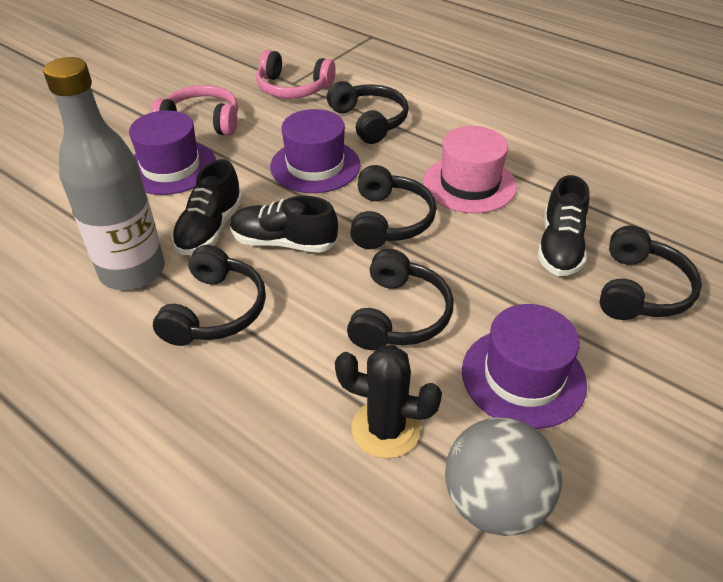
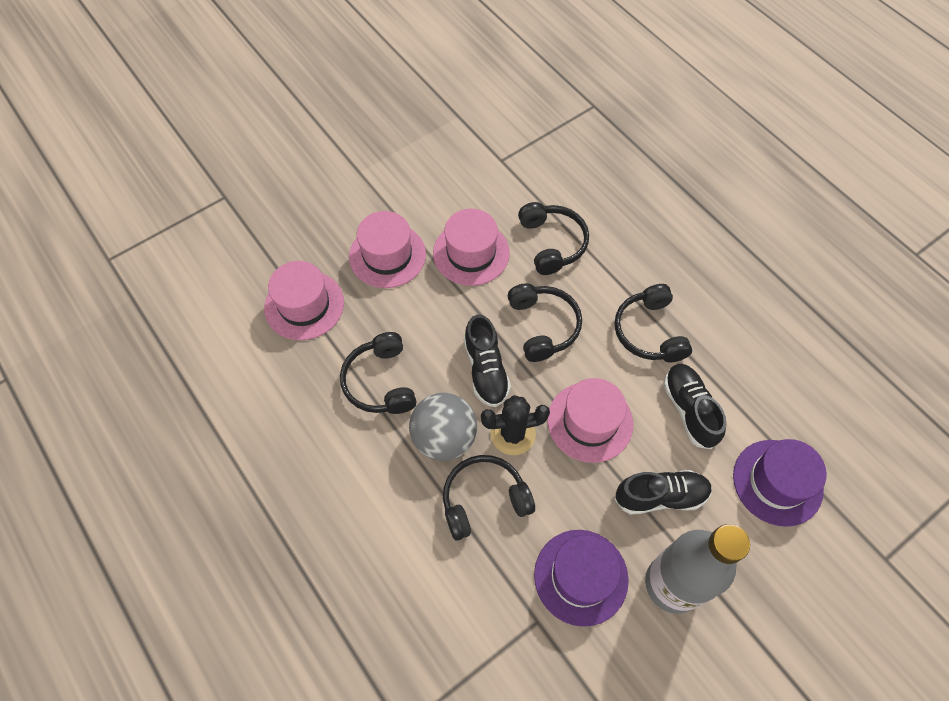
pink hat: 1 -> 4
pink headphones: 2 -> 0
purple hat: 3 -> 2

